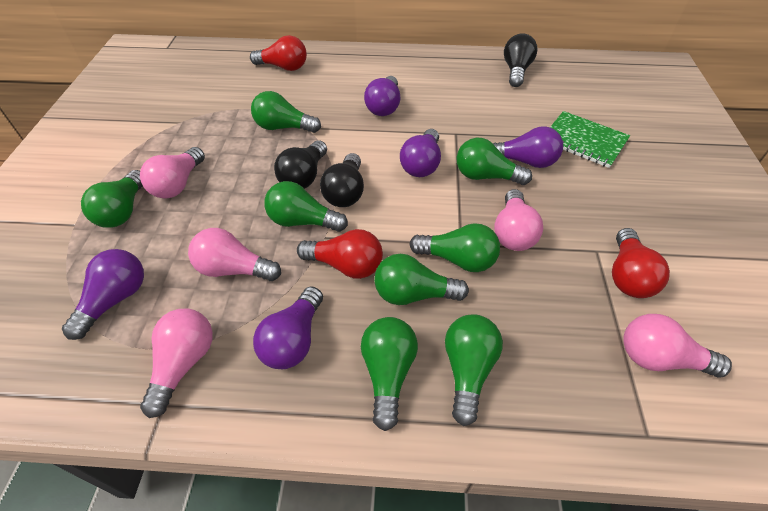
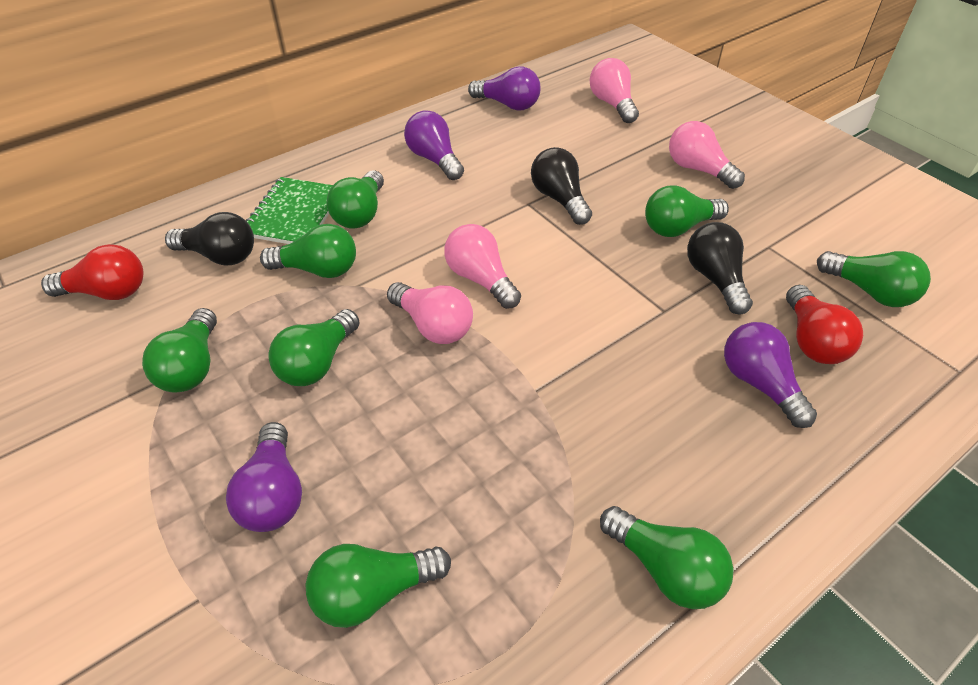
pink light bulb: 5 -> 4
purple light bulb: 5 -> 4
red light bulb: 3 -> 2

